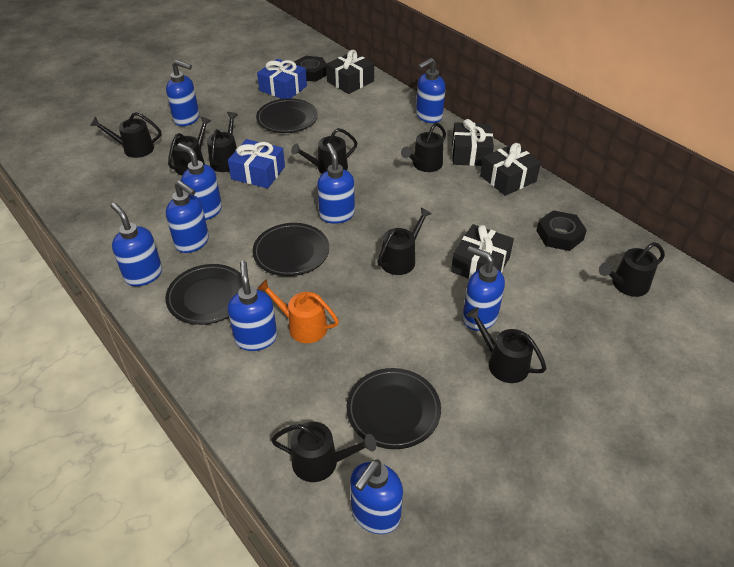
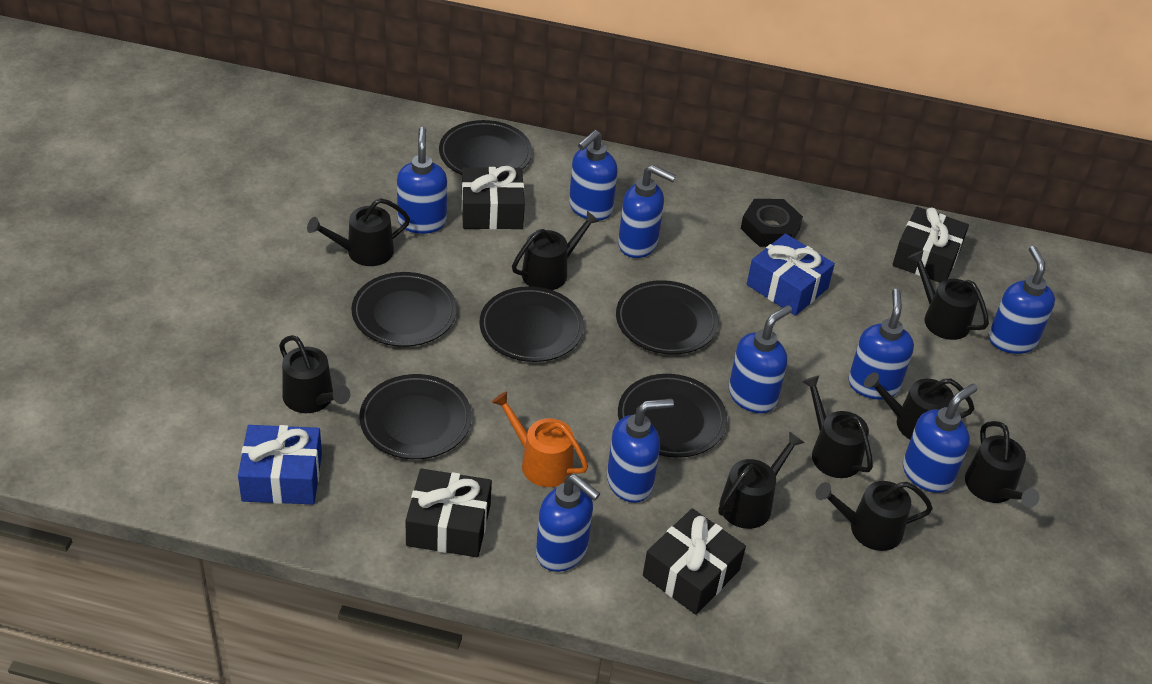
black nut: 2 -> 1
black plate: 4 -> 6

